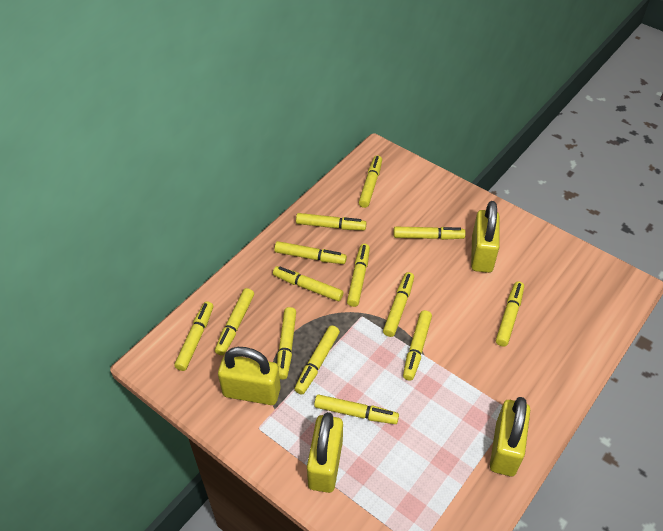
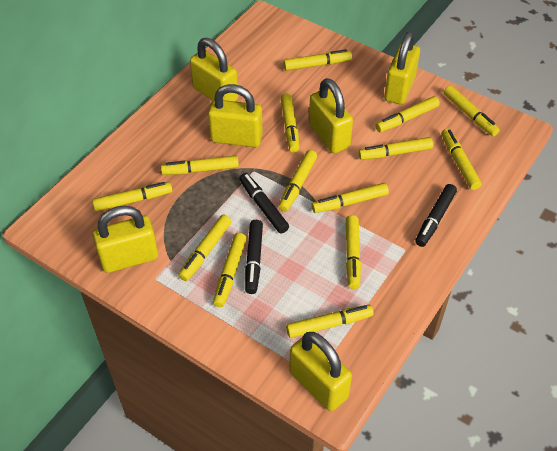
black marker: 0 -> 3
yellow padlock: 4 -> 6

